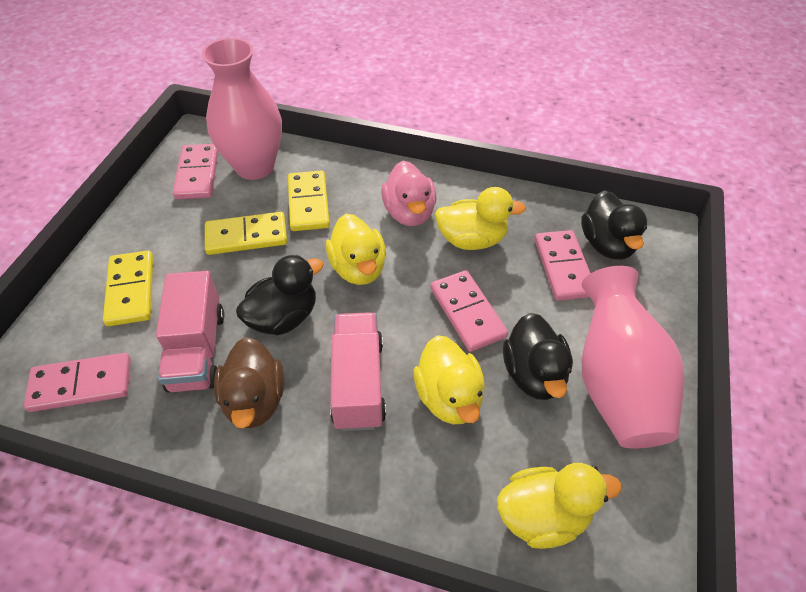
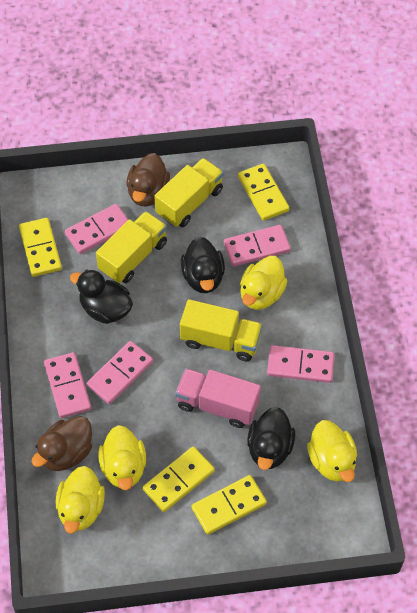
brown duck: 1 -> 2
pink domino: 4 -> 5
pink duck: 1 -> 0
pink truck: 2 -> 1
pink vase: 2 -> 0
yellow domino: 3 -> 4
yellow truck: 0 -> 3

